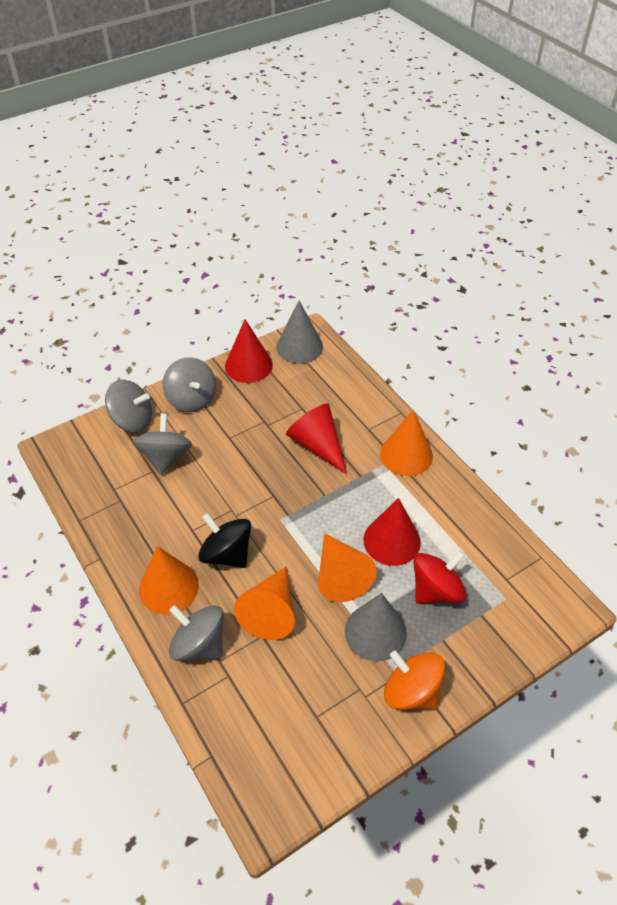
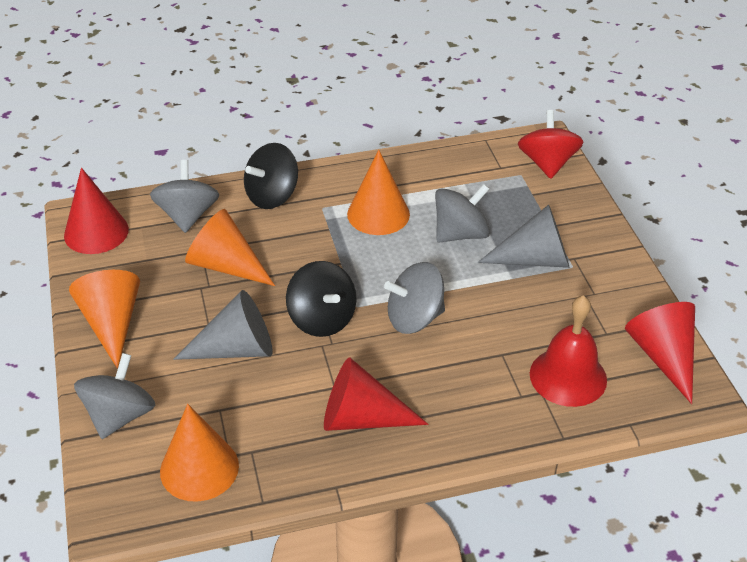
black spinning top: 1 -> 2
orange spinning top: 1 -> 0
red bell: 0 -> 1

